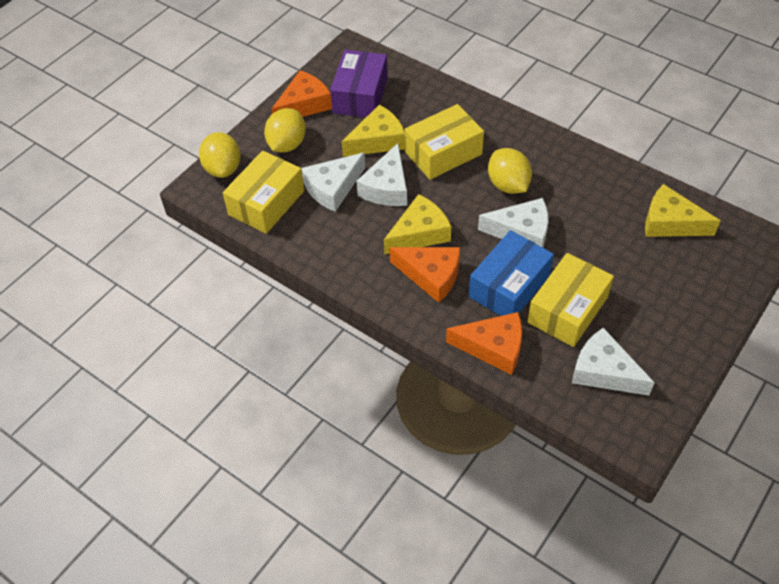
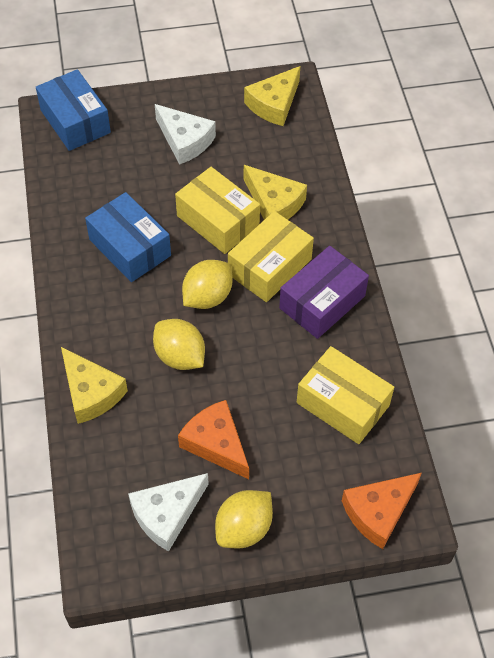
blue box: 1 -> 2
orange cheese: 3 -> 2
white cheese: 4 -> 2

